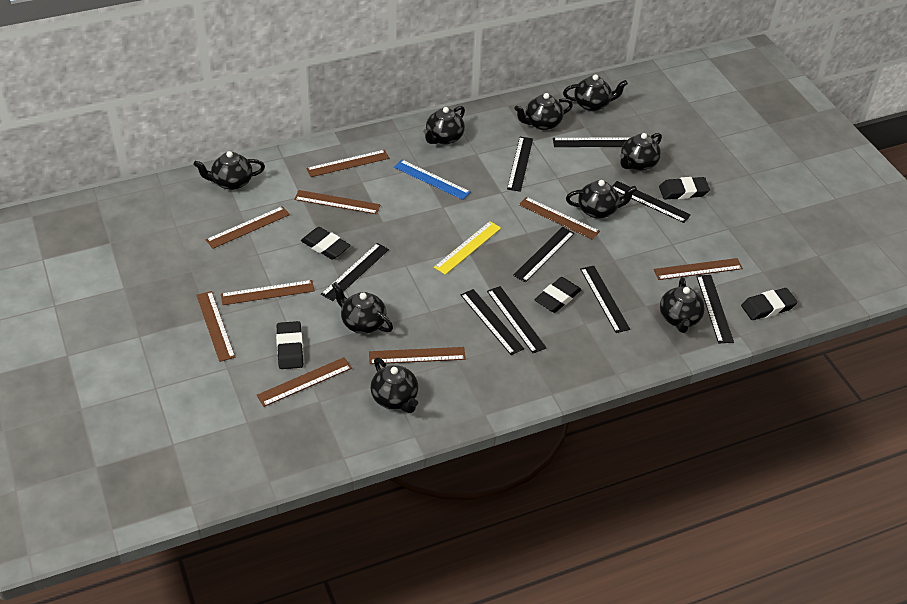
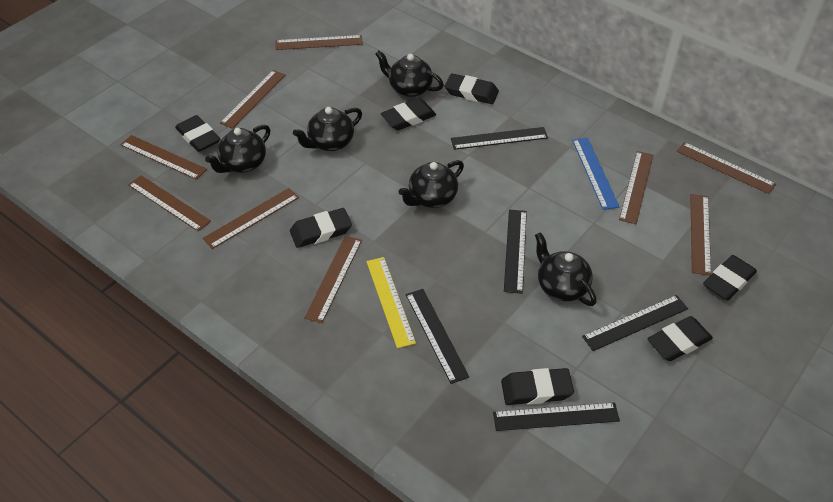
black eraser: 5 -> 7
black ruler: 9 -> 5
black teapot: 9 -> 5

